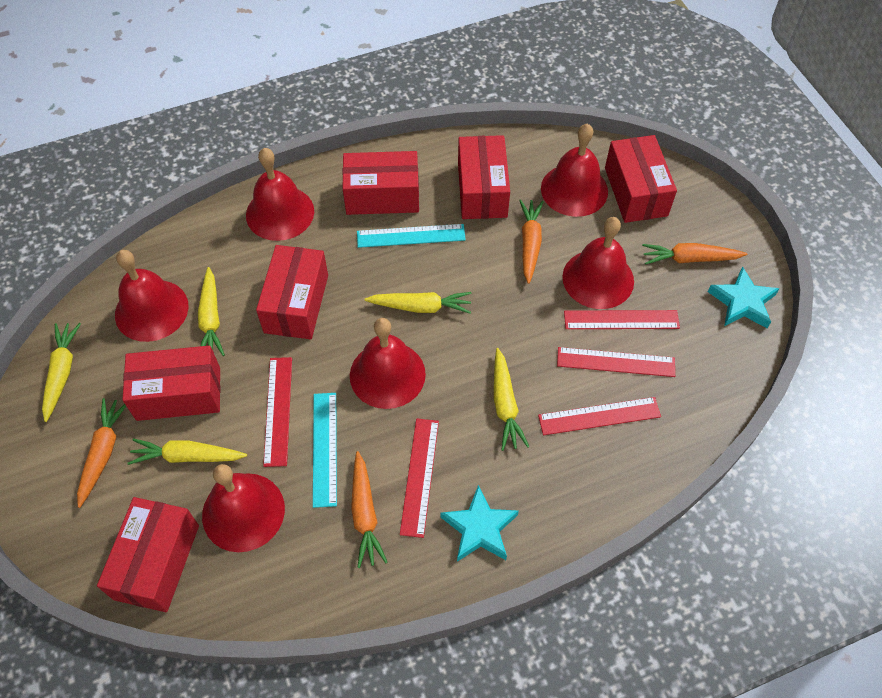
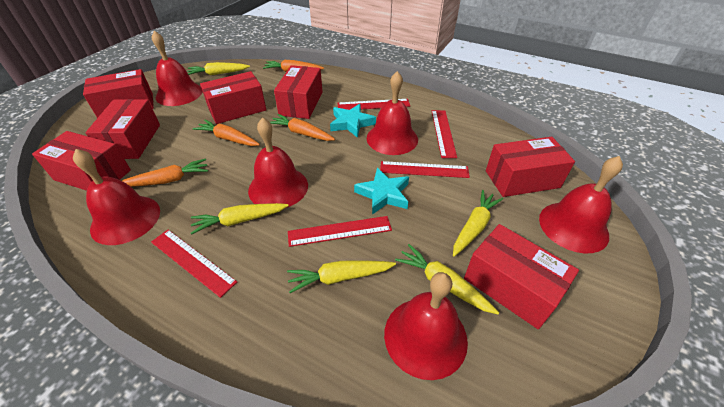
red box: 6 -> 7
turquoise ruler: 2 -> 0

